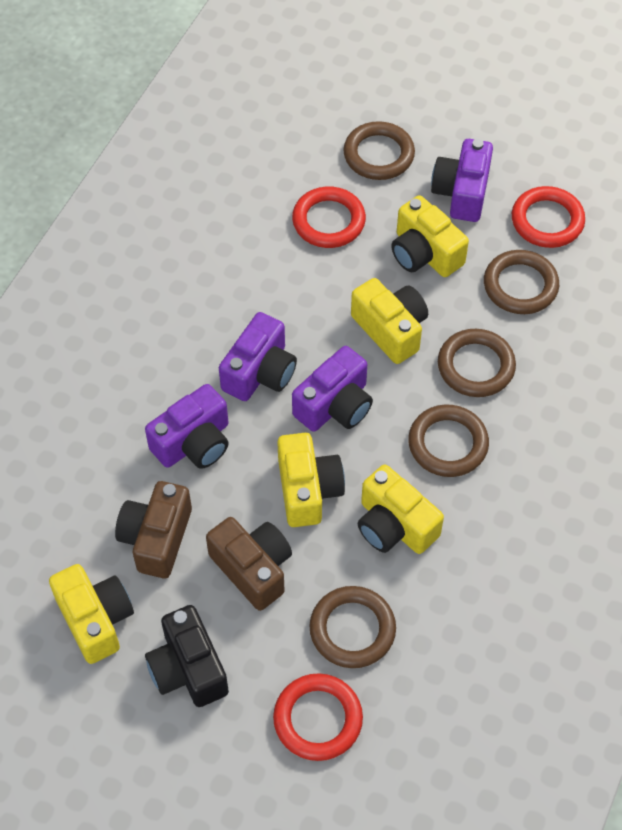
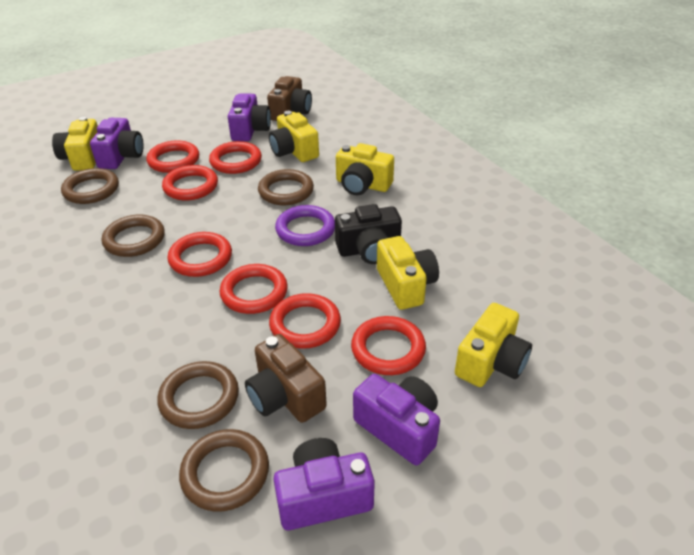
purple ring: 0 -> 1
red ring: 3 -> 7

